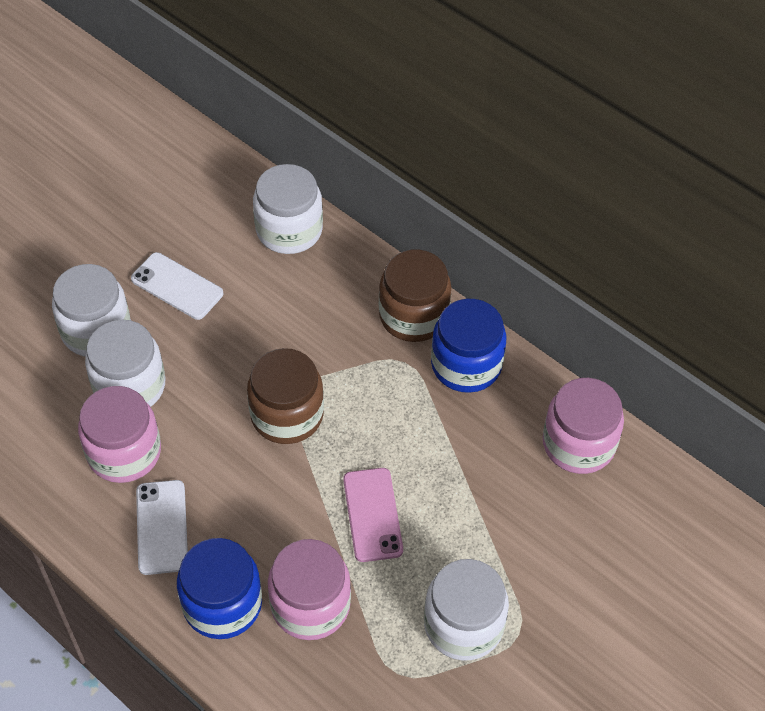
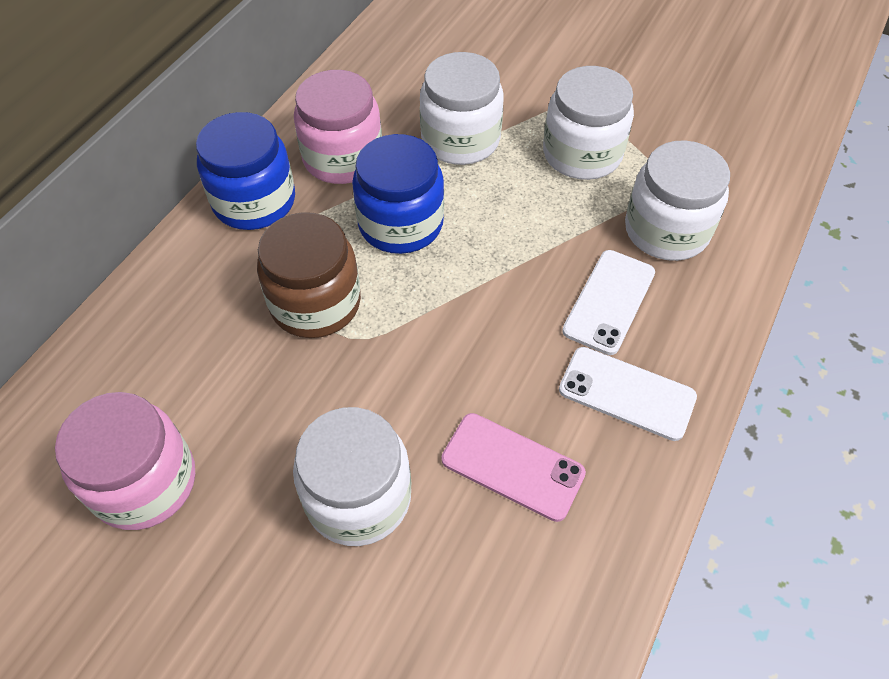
brown jar: 2 -> 1
pink jar: 3 -> 2

